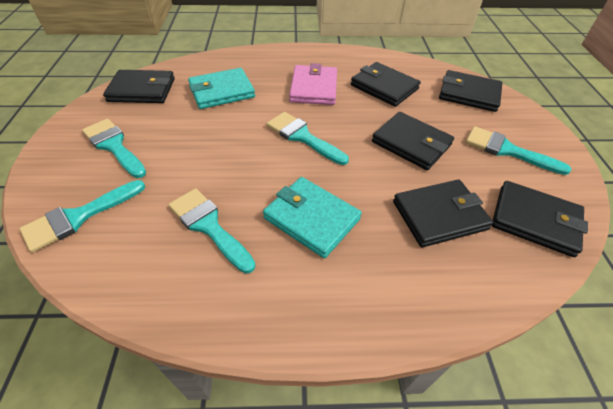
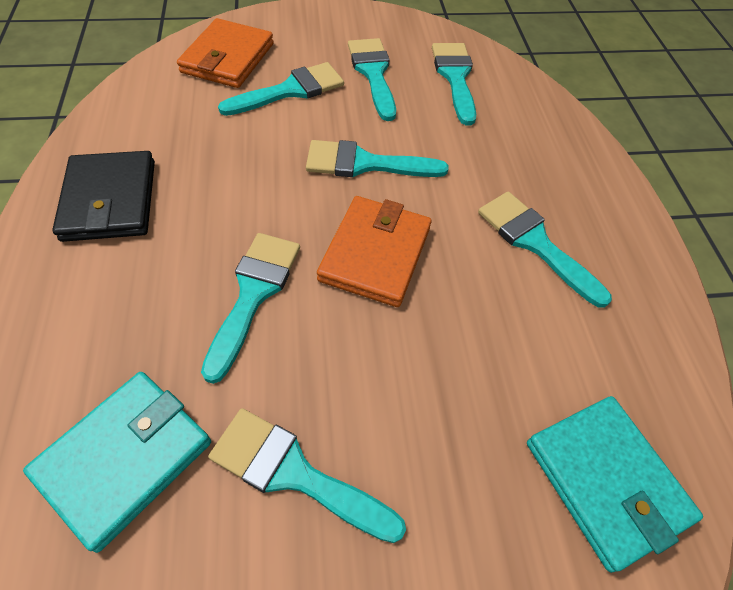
black wallet: 6 -> 1
orange wallet: 0 -> 2
pink wallet: 1 -> 0
turquoise brush: 5 -> 7

